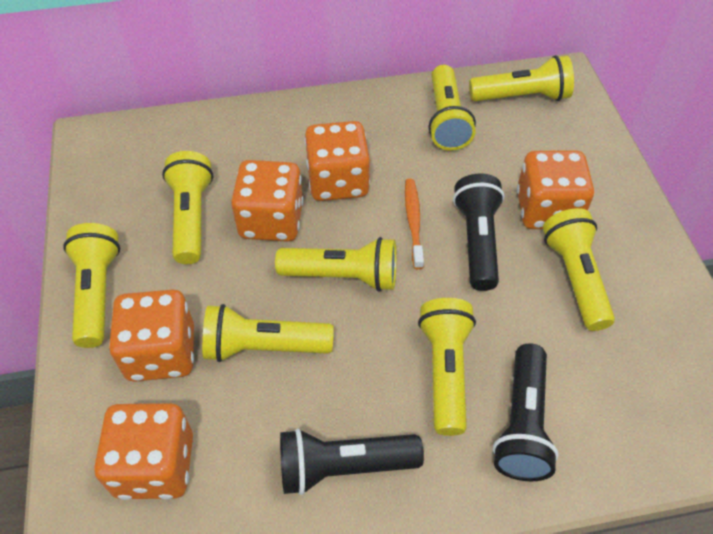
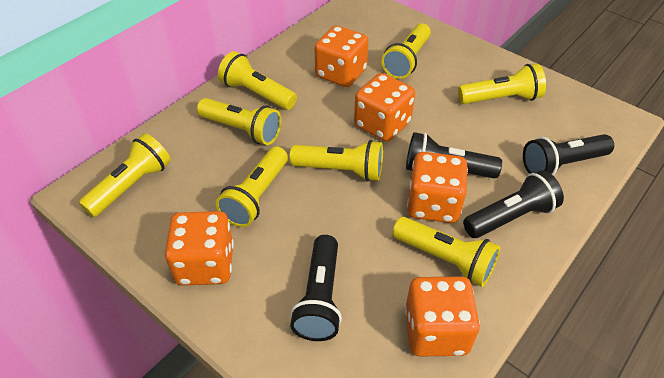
black flashlight: 3 -> 4
orange toothbrush: 1 -> 0

